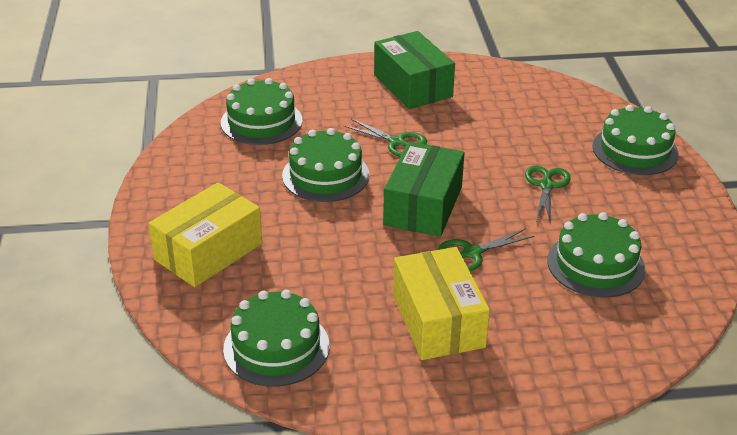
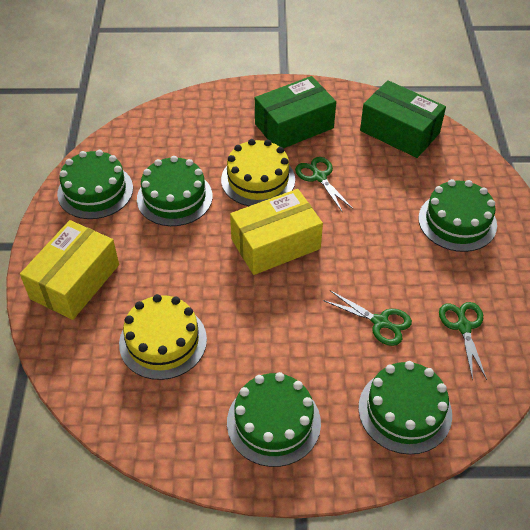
yellow cake: 0 -> 2

